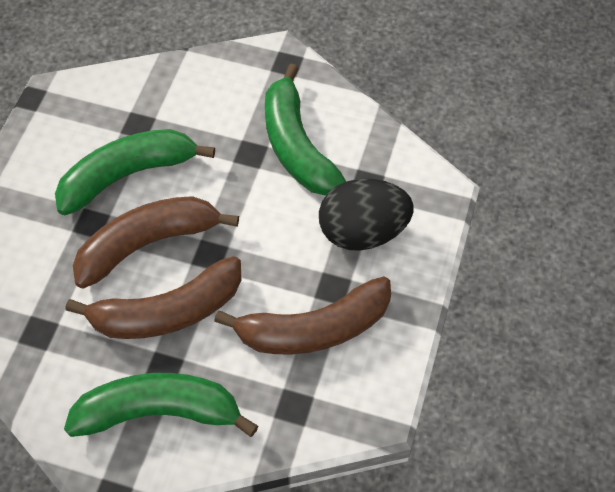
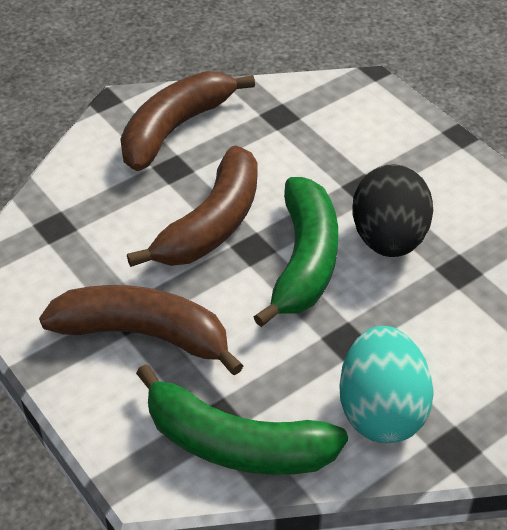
green banana: 3 -> 2
turquoise egg: 0 -> 1

